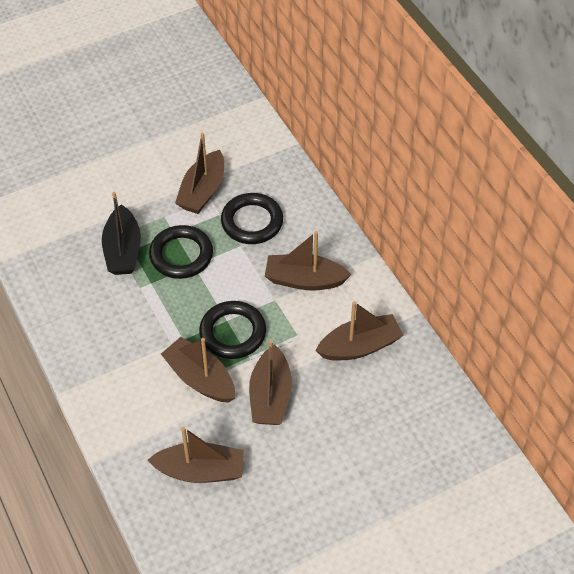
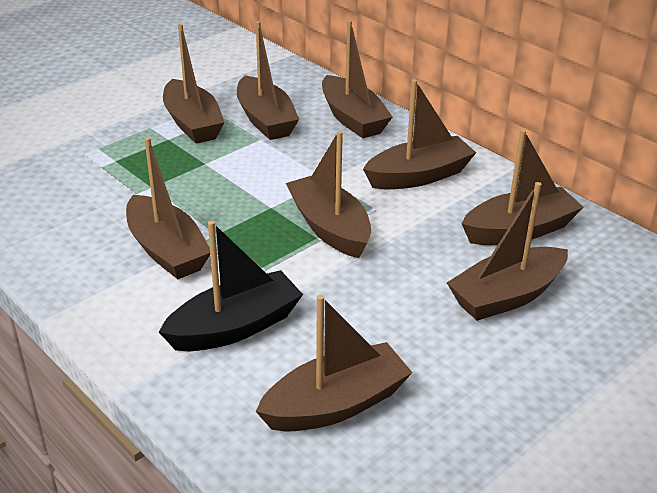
black ring: 3 -> 0
brown boat: 6 -> 9

